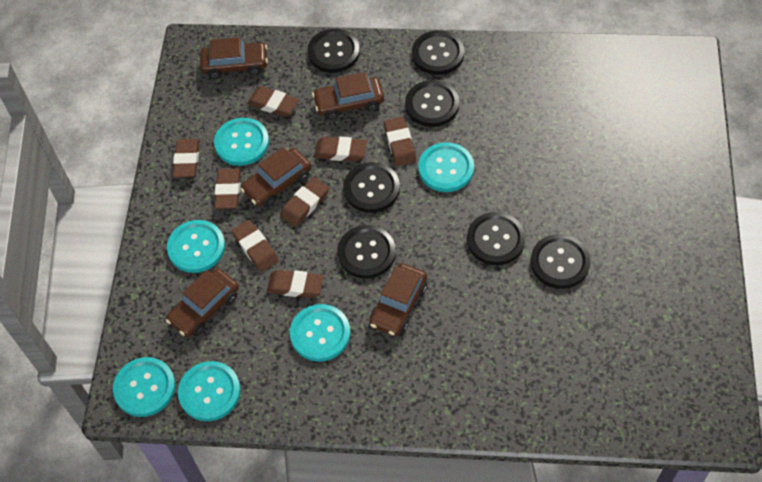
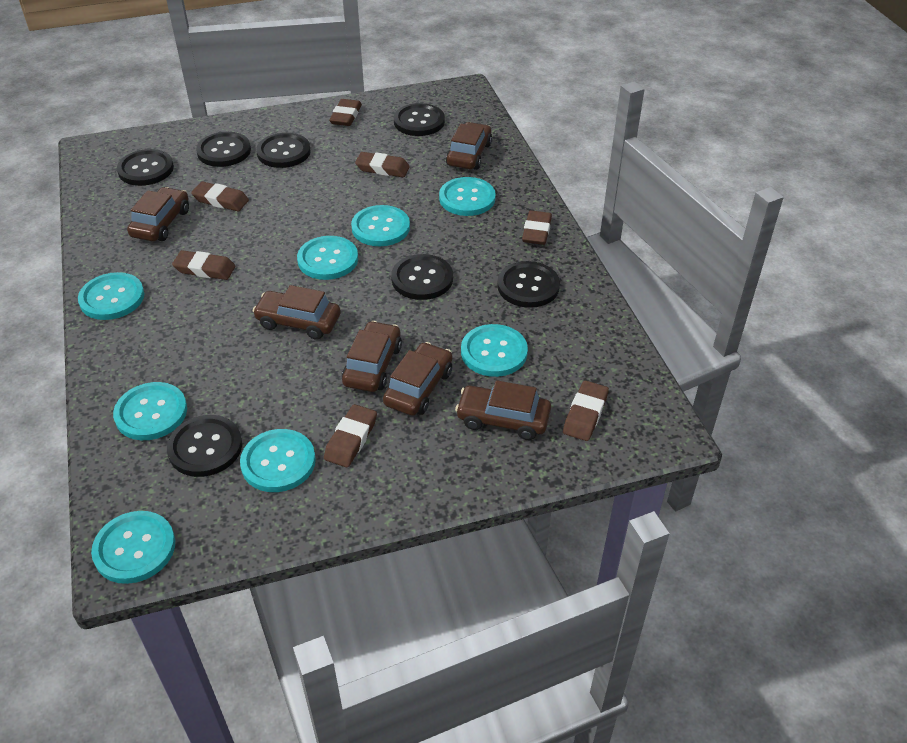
brown car: 5 -> 6
brown eraser: 8 -> 7
turquoise button: 6 -> 8

